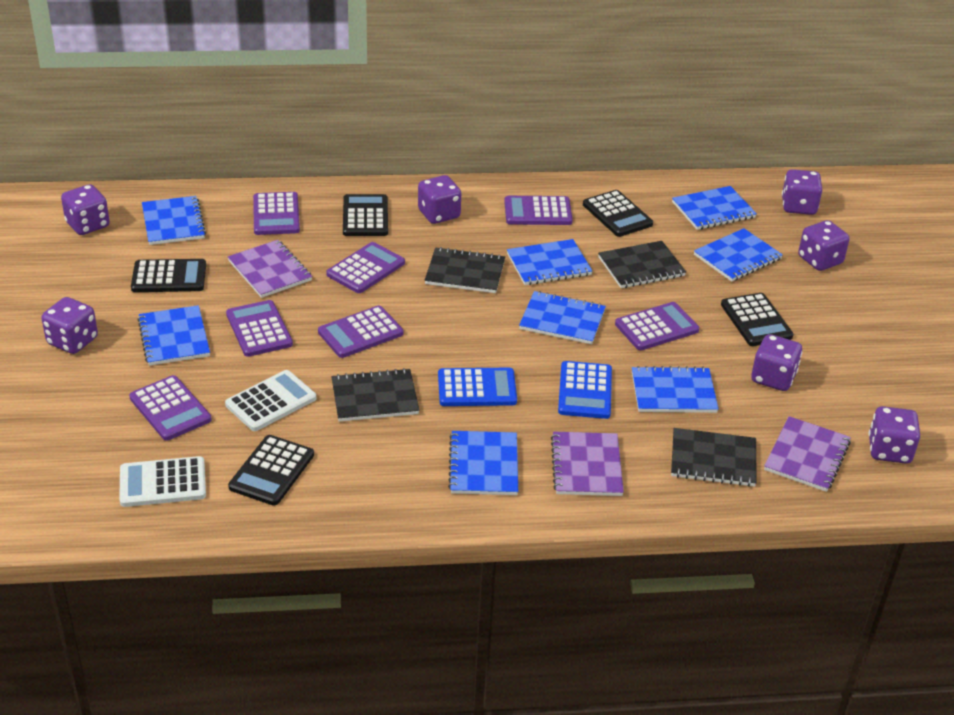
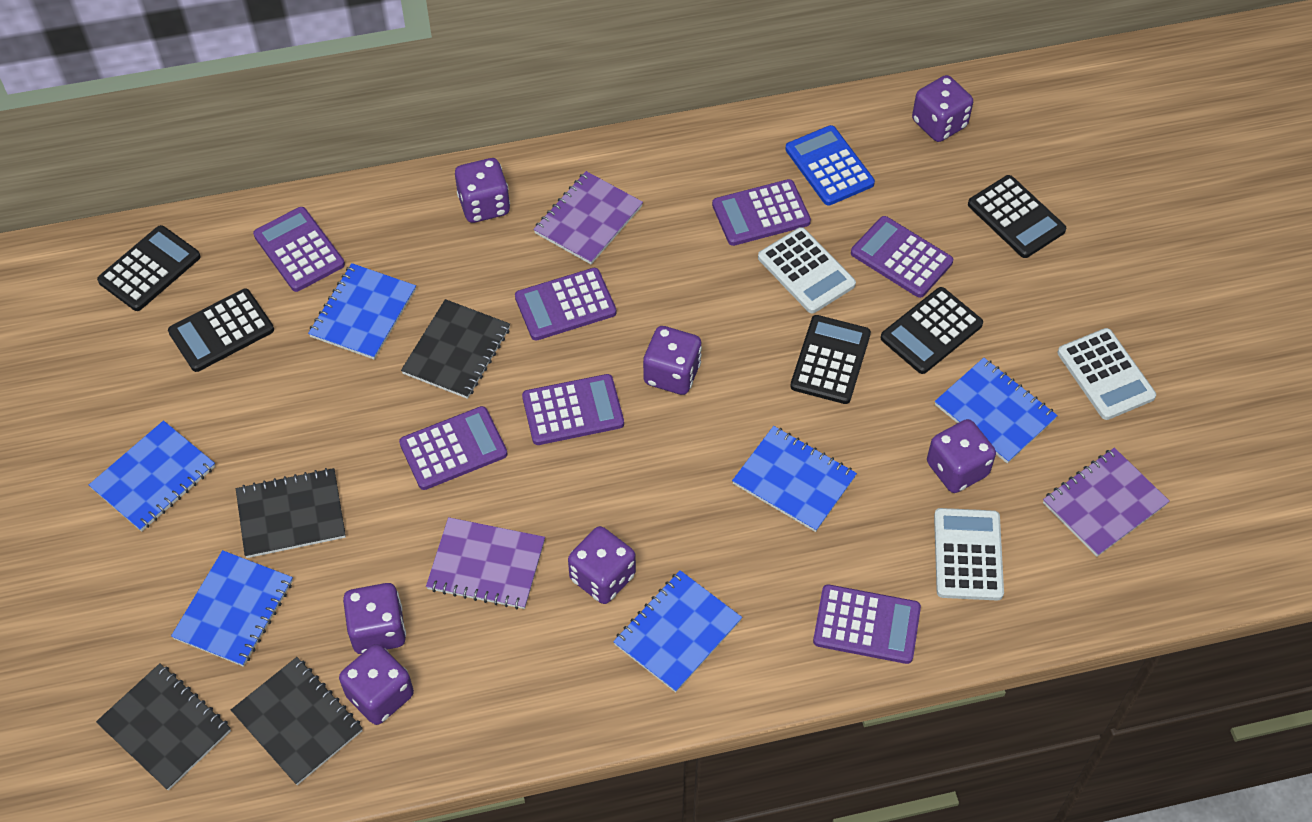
blue calculator: 2 -> 1
blue notebook: 8 -> 6
white calculator: 2 -> 3

